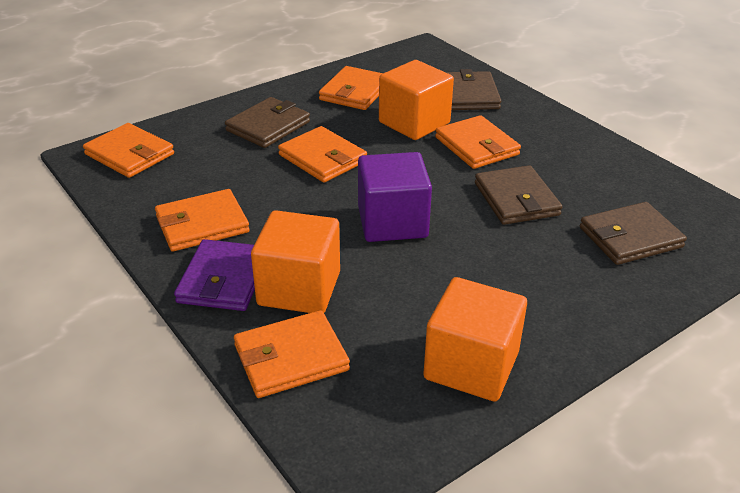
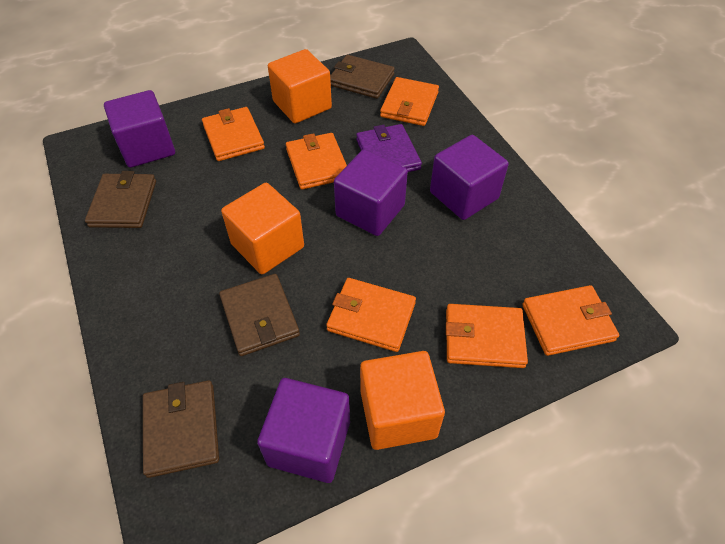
purple cube: 1 -> 4

